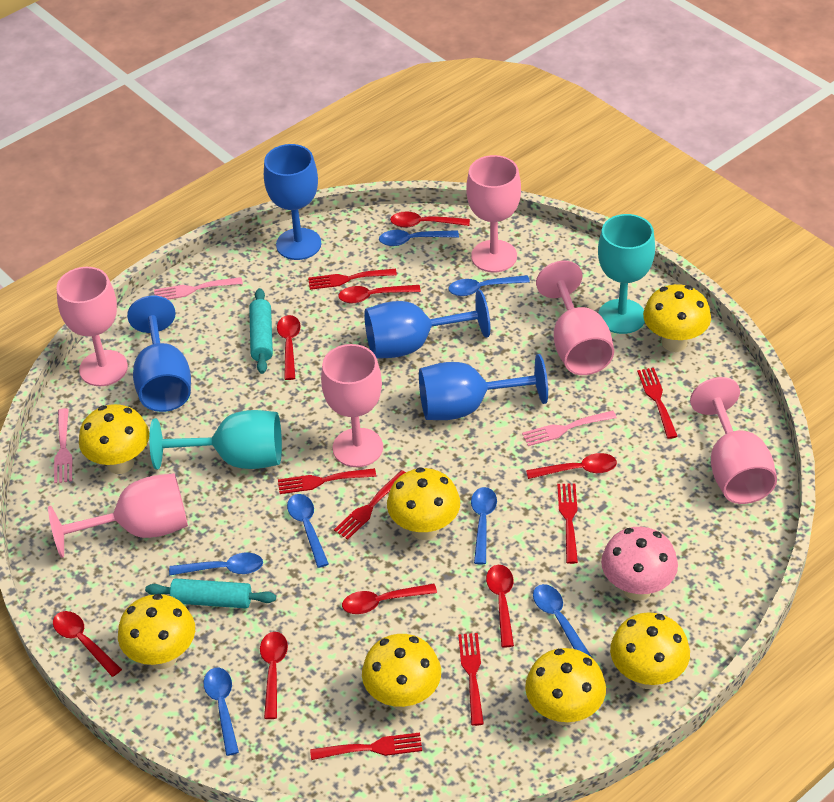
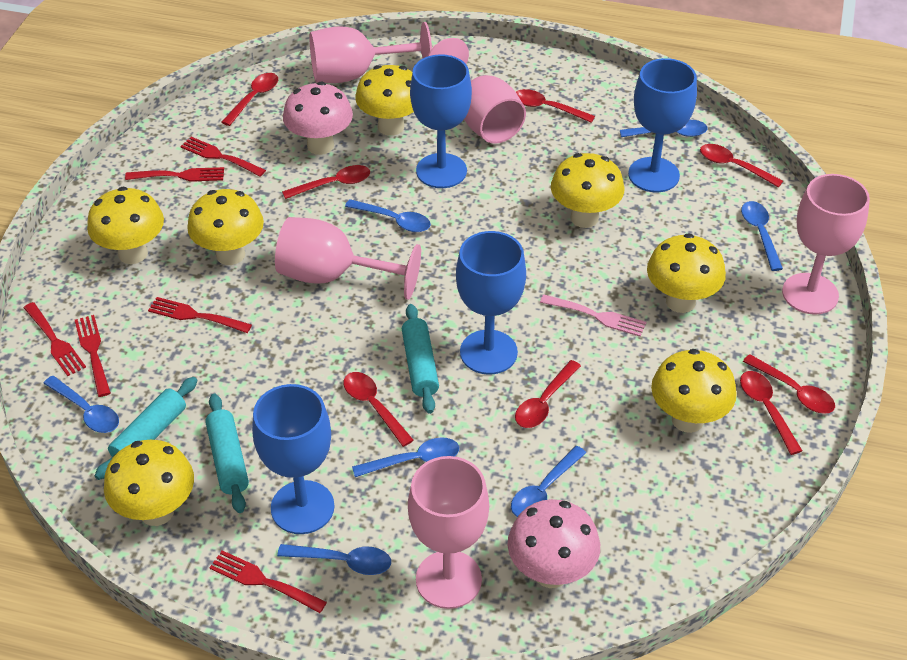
pink fork: 3 -> 1
pink goblet: 6 -> 5
pink mushroom: 1 -> 2
red fork: 7 -> 6
turquoise goblet: 2 -> 0
turquoise rolling pin: 2 -> 3

